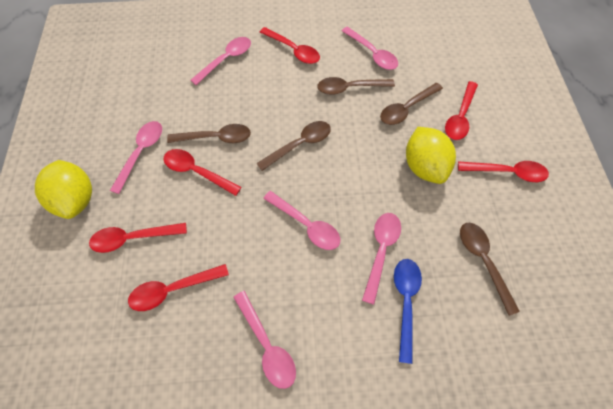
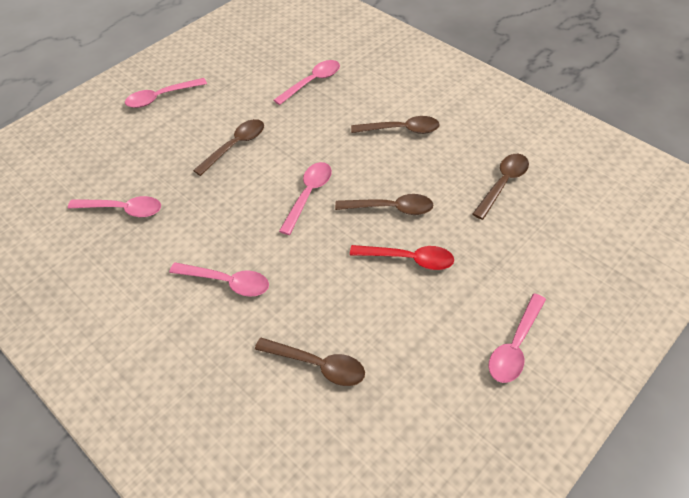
blue spoon: 1 -> 0
red spoon: 6 -> 1
yellow lemon: 2 -> 0

